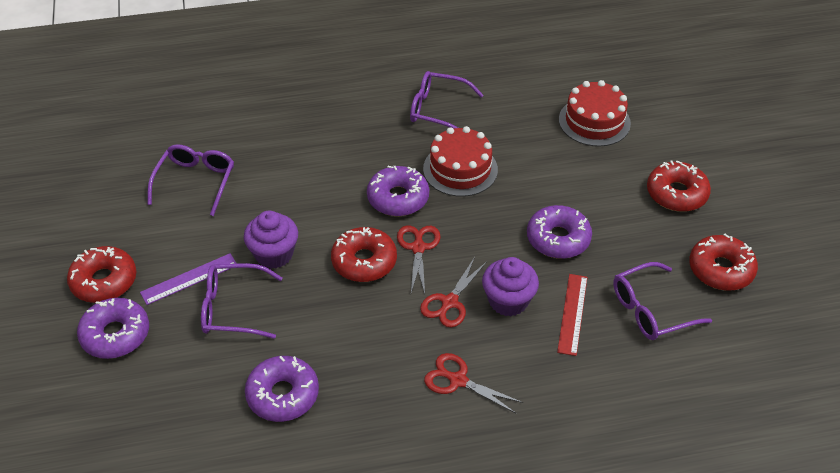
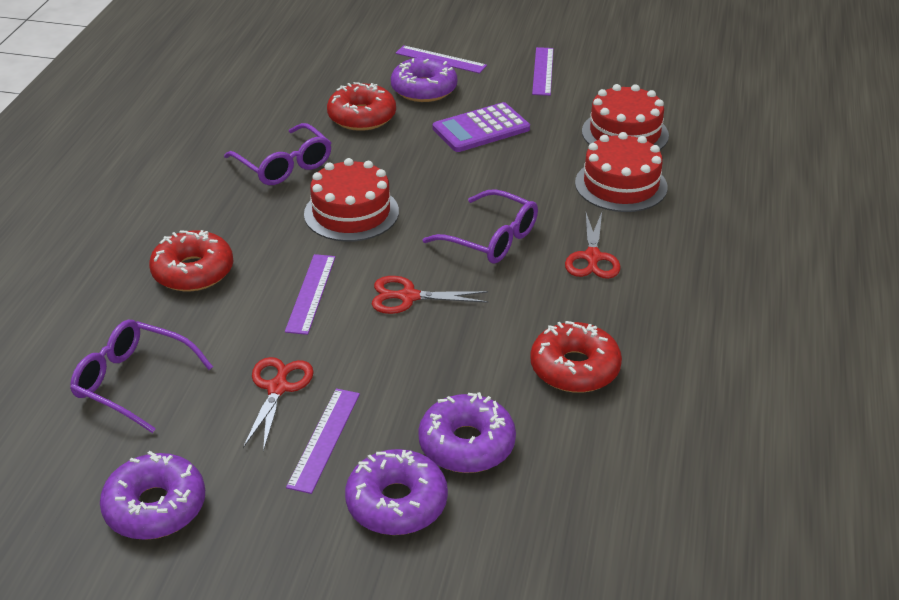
purple calculator: 0 -> 1
purple cupcake: 2 -> 0
purple glasses: 4 -> 3
purple ruler: 1 -> 4
red cake: 2 -> 3
red donut: 4 -> 3
red ruler: 1 -> 0

